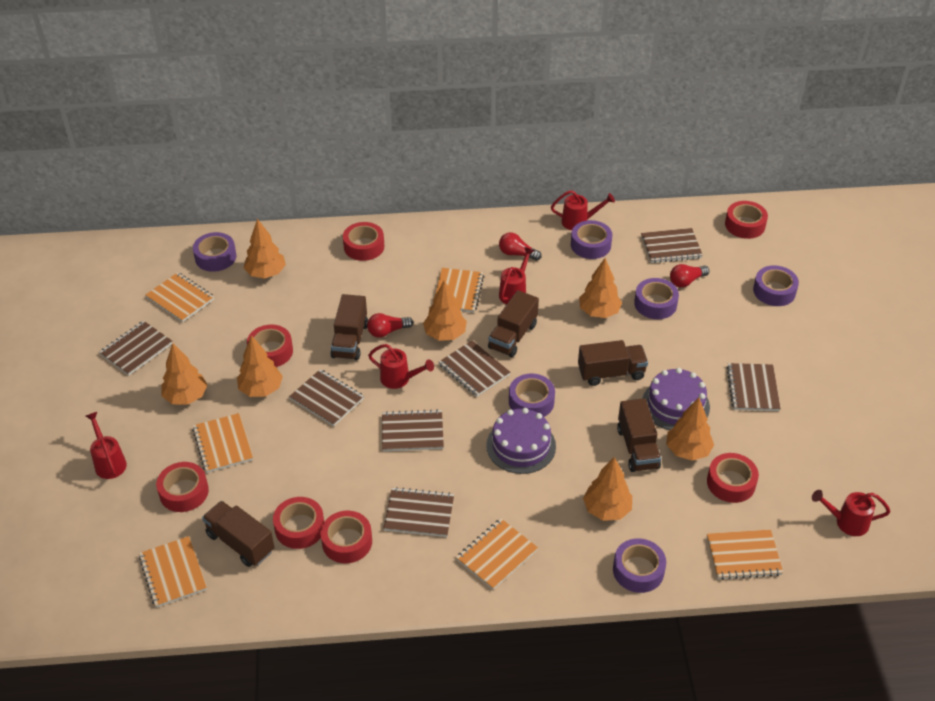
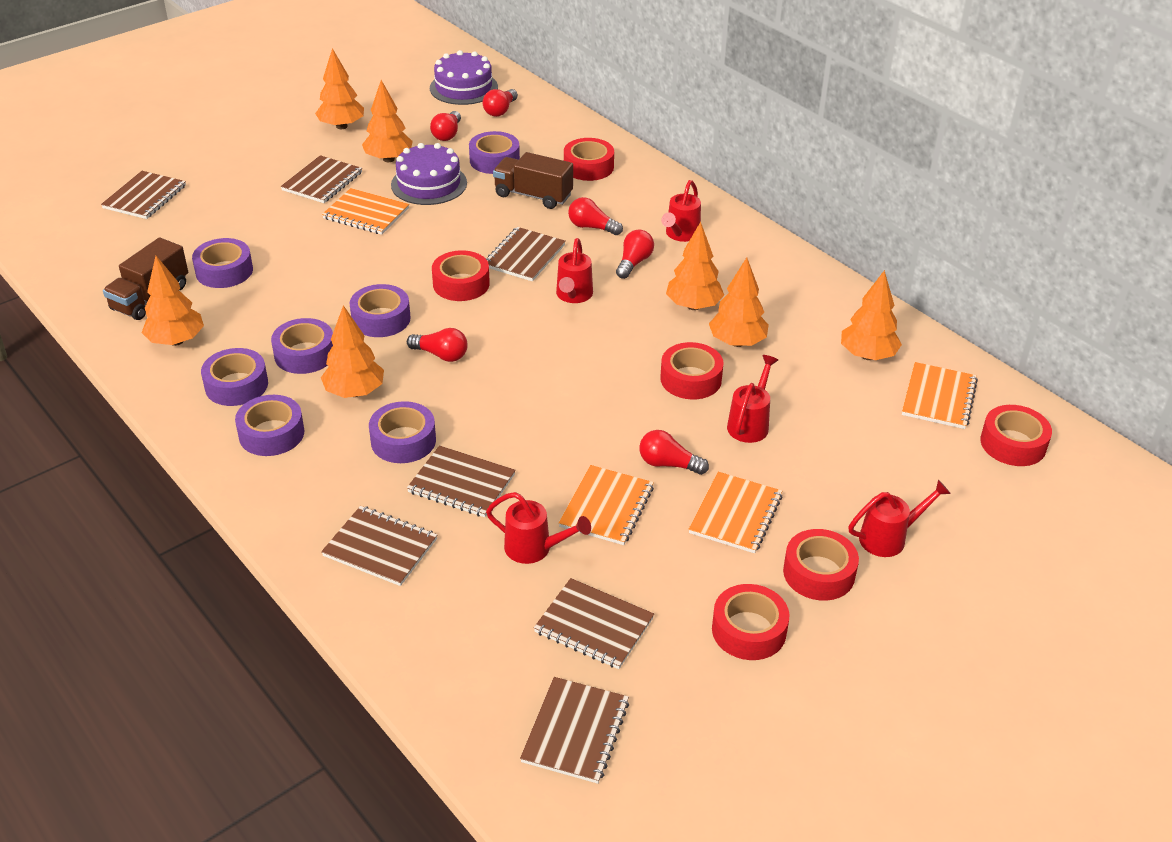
brown truck: 5 -> 2
orange notebook: 6 -> 4
purple tape: 6 -> 7
red light bulb: 3 -> 6
red tape: 7 -> 6

